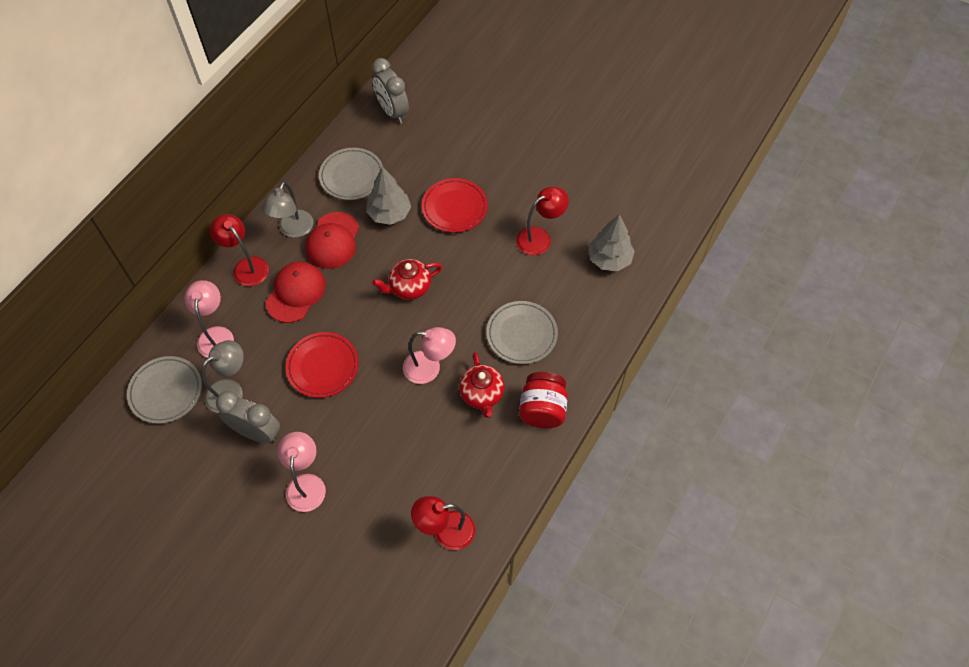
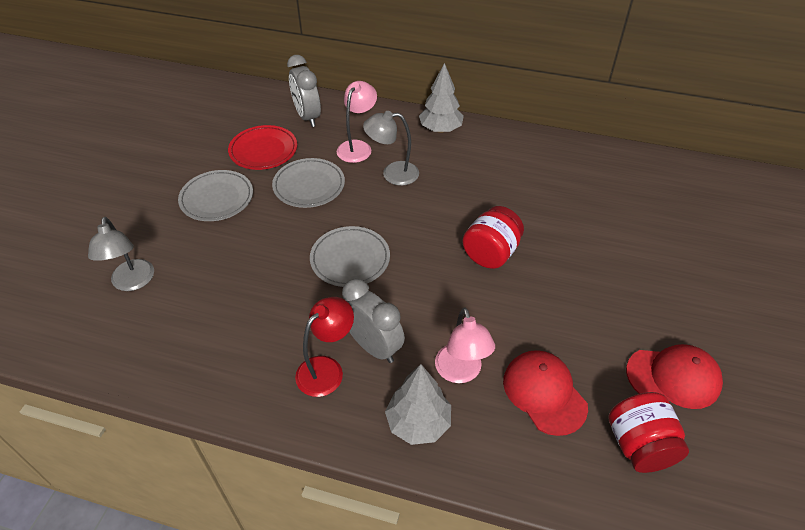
pink lamp: 3 -> 2
red jar: 1 -> 2
red lamp: 3 -> 1
red plate: 2 -> 1
red teapot: 2 -> 0

